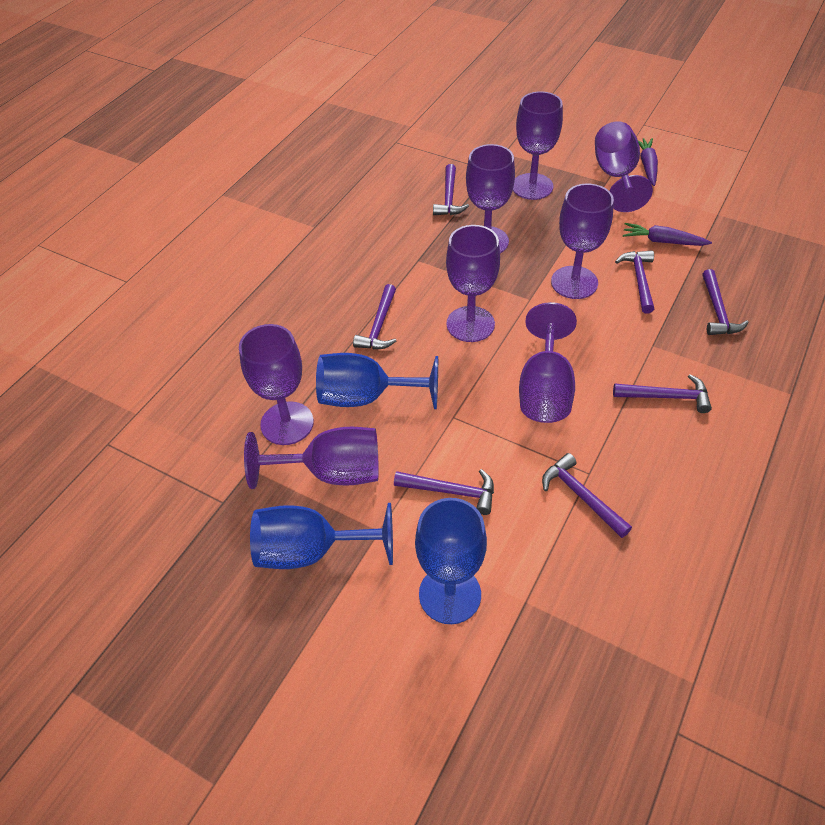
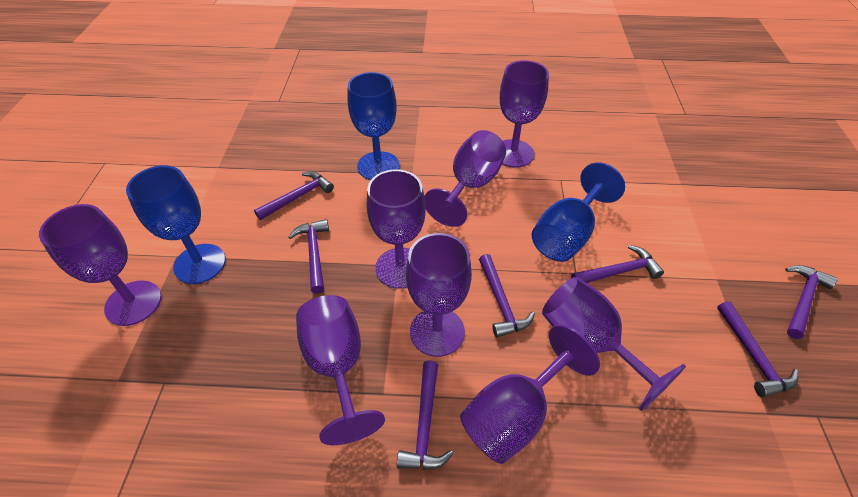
purple carrot: 2 -> 0

